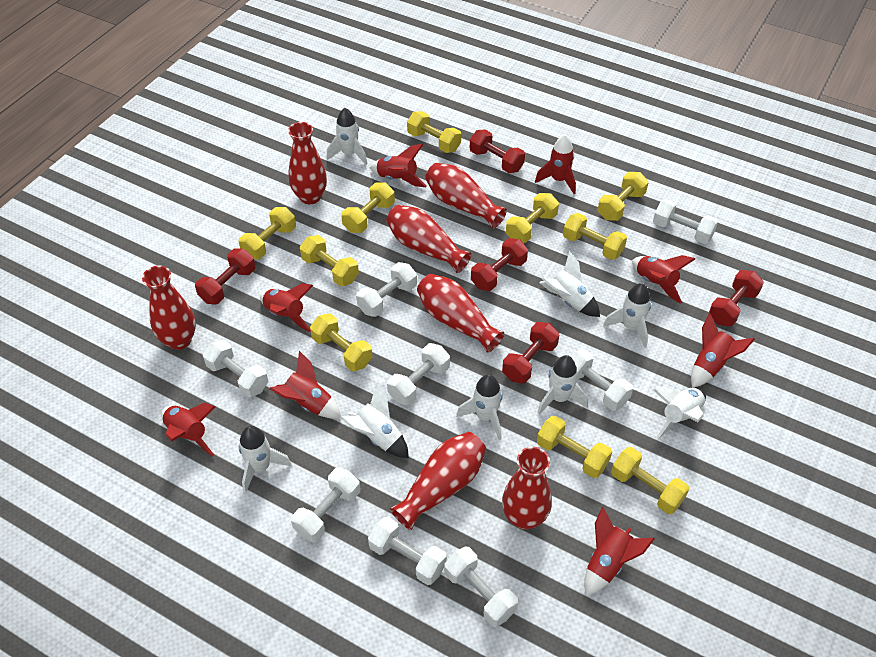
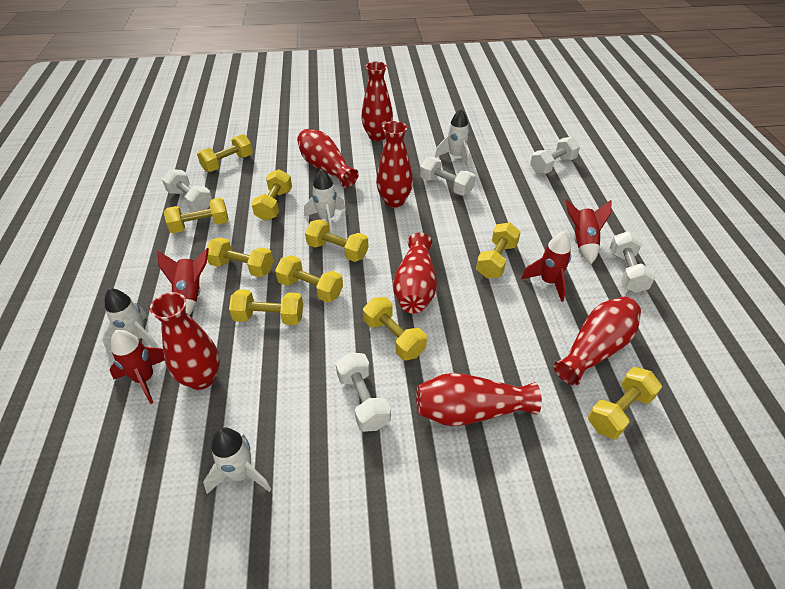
red dumbbell: 5 -> 0
red rocket: 8 -> 4
white dumbbell: 8 -> 5
white rocket: 8 -> 4

